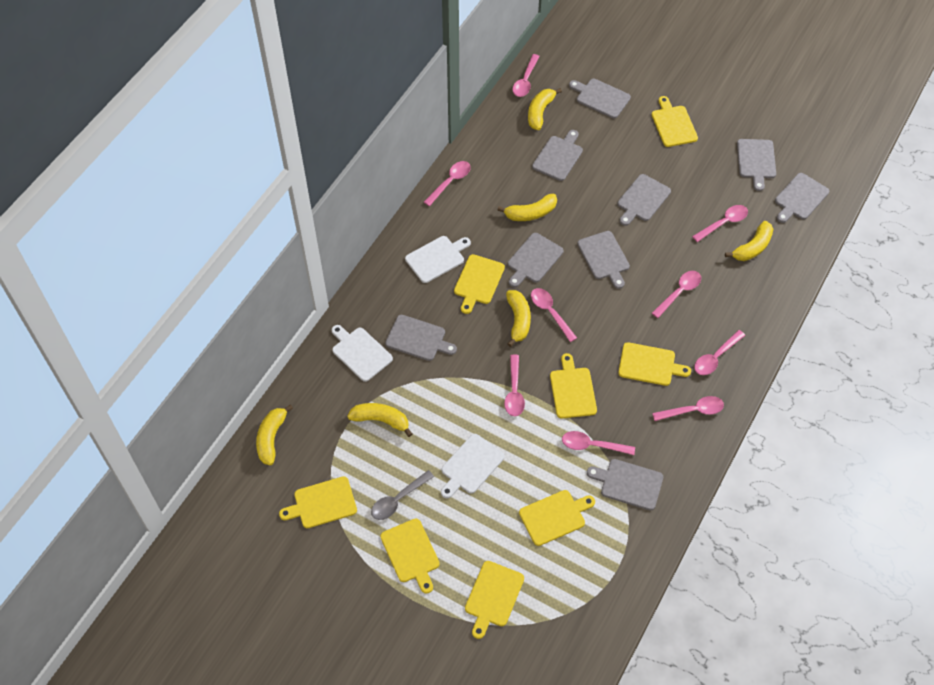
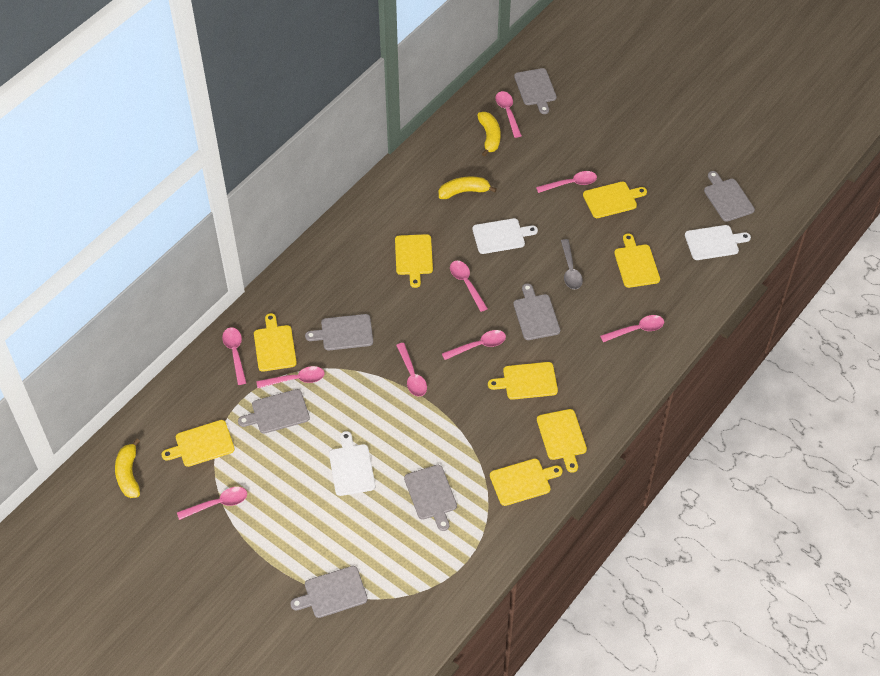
grey cutting board: 9 -> 7
yellow banana: 6 -> 3

